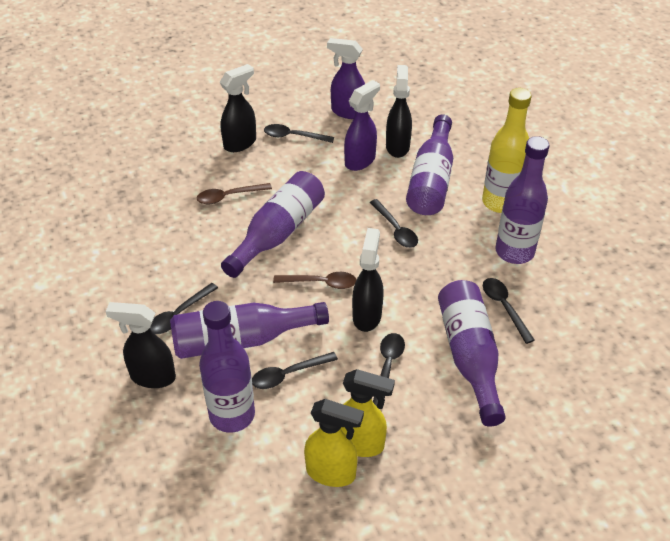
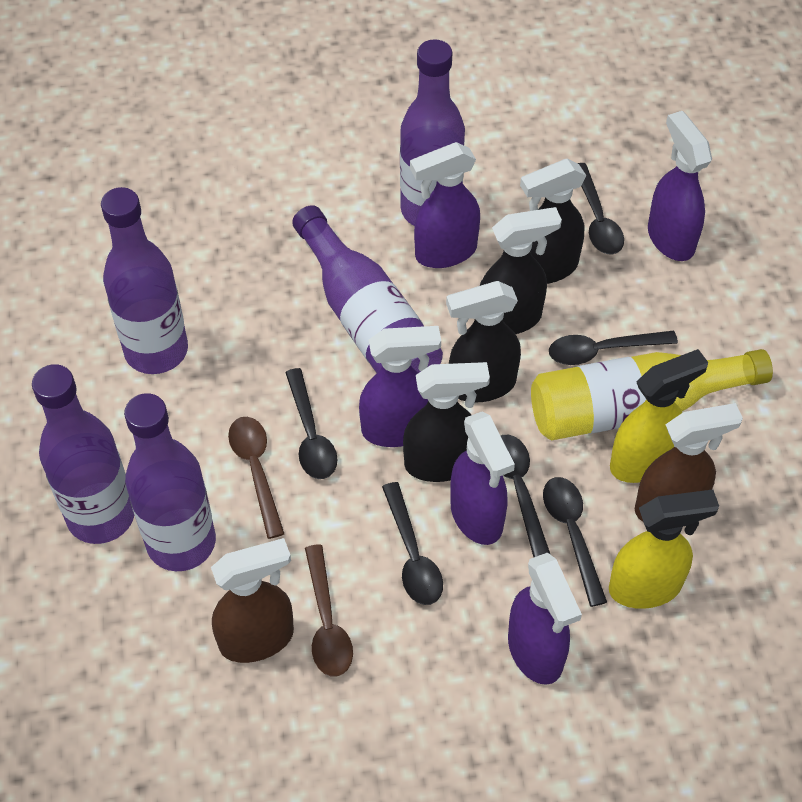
brown spray bottle: 0 -> 2
purple bottle: 6 -> 5
purple spray bottle: 2 -> 5

